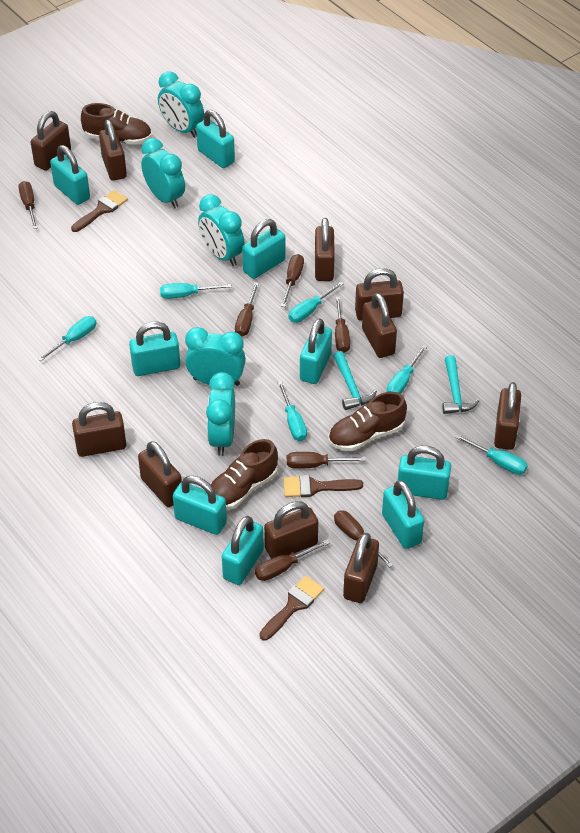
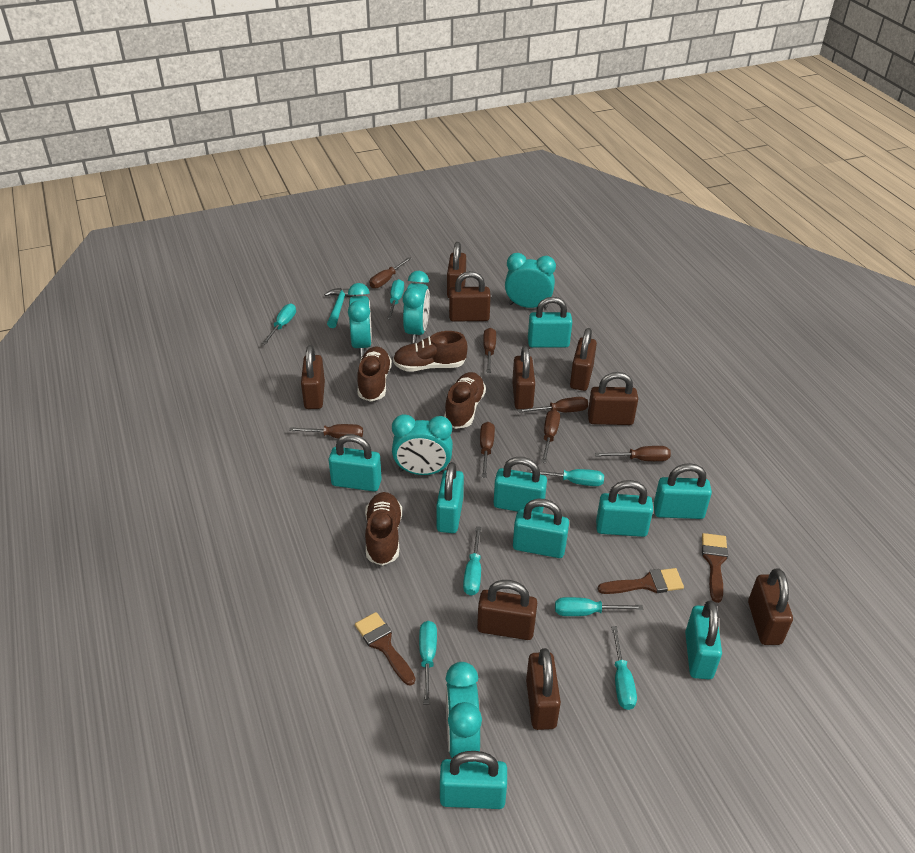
brown padlock: 10 -> 9
brown shoe: 3 -> 4
turquoise hammer: 2 -> 1
turquoise screwdriver: 6 -> 7

